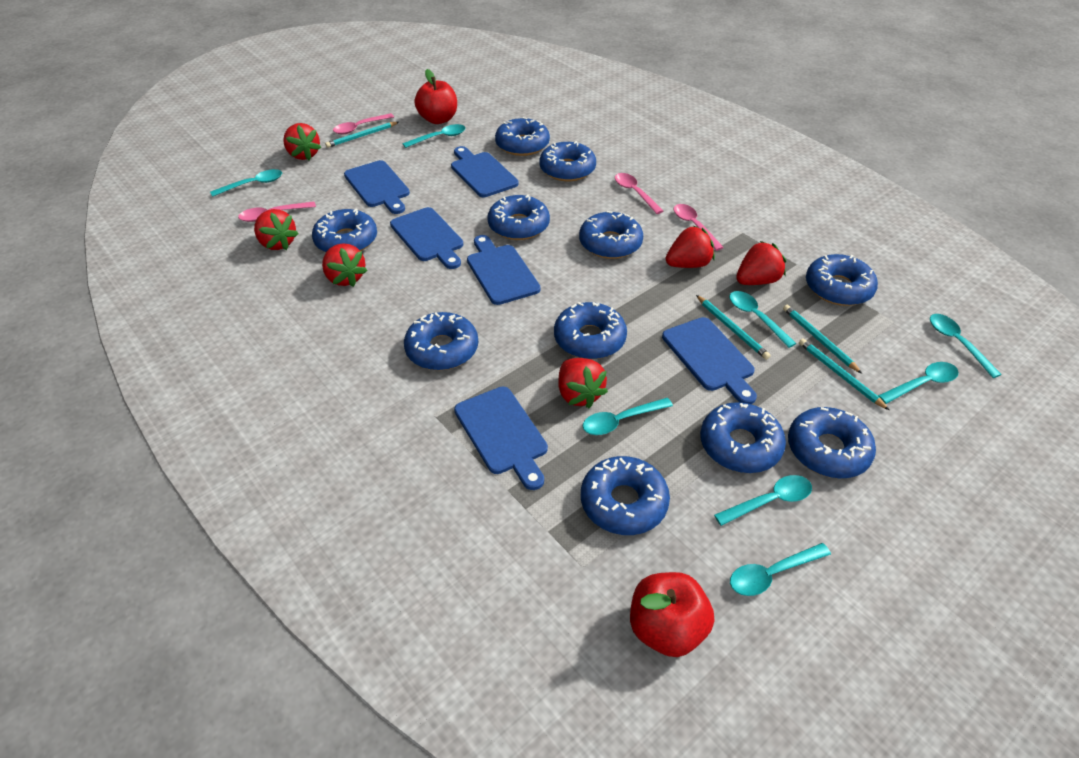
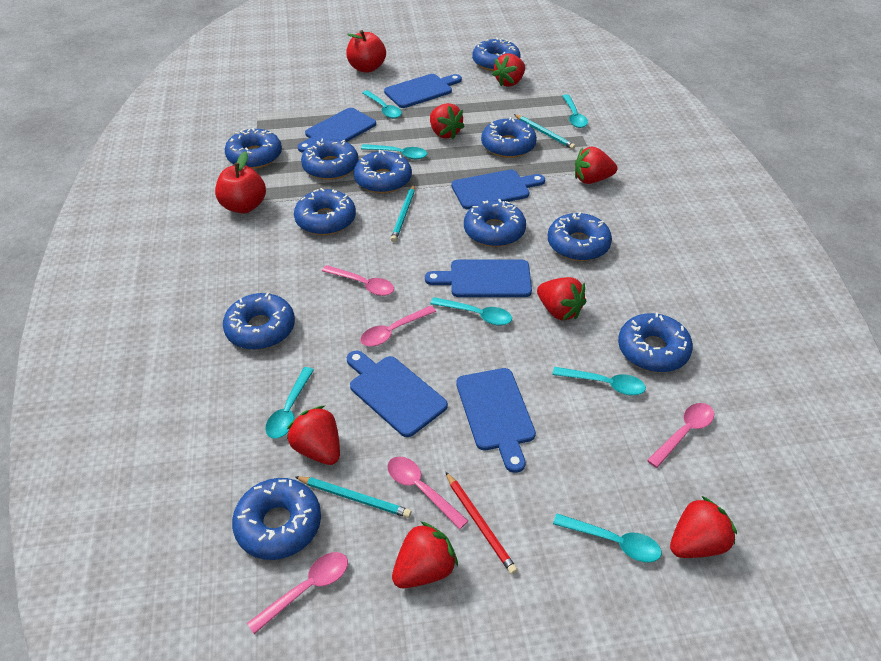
pink spoon: 4 -> 5
red pencil: 0 -> 1
red strawberry: 6 -> 7
turquoise pencil: 4 -> 3
turquoise spoon: 8 -> 7

